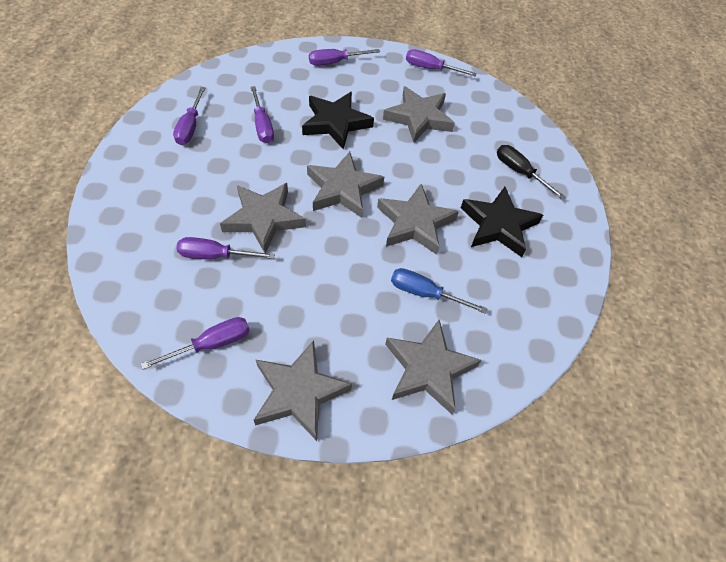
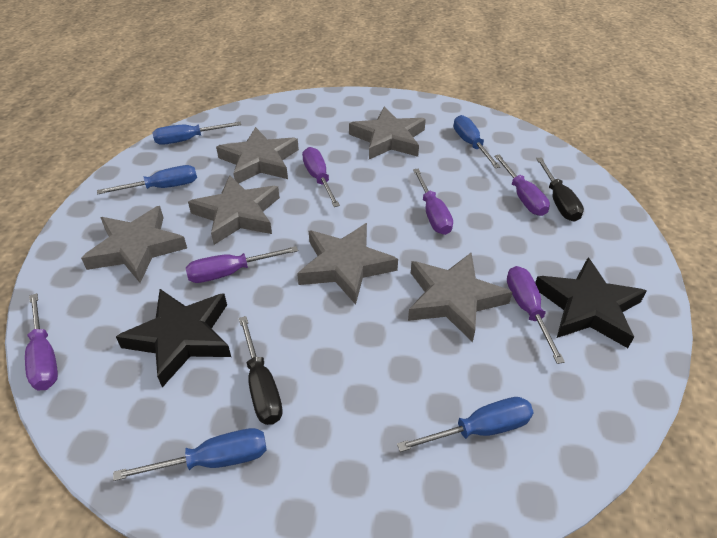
black screwdriver: 1 -> 2
blue screwdriver: 1 -> 5

